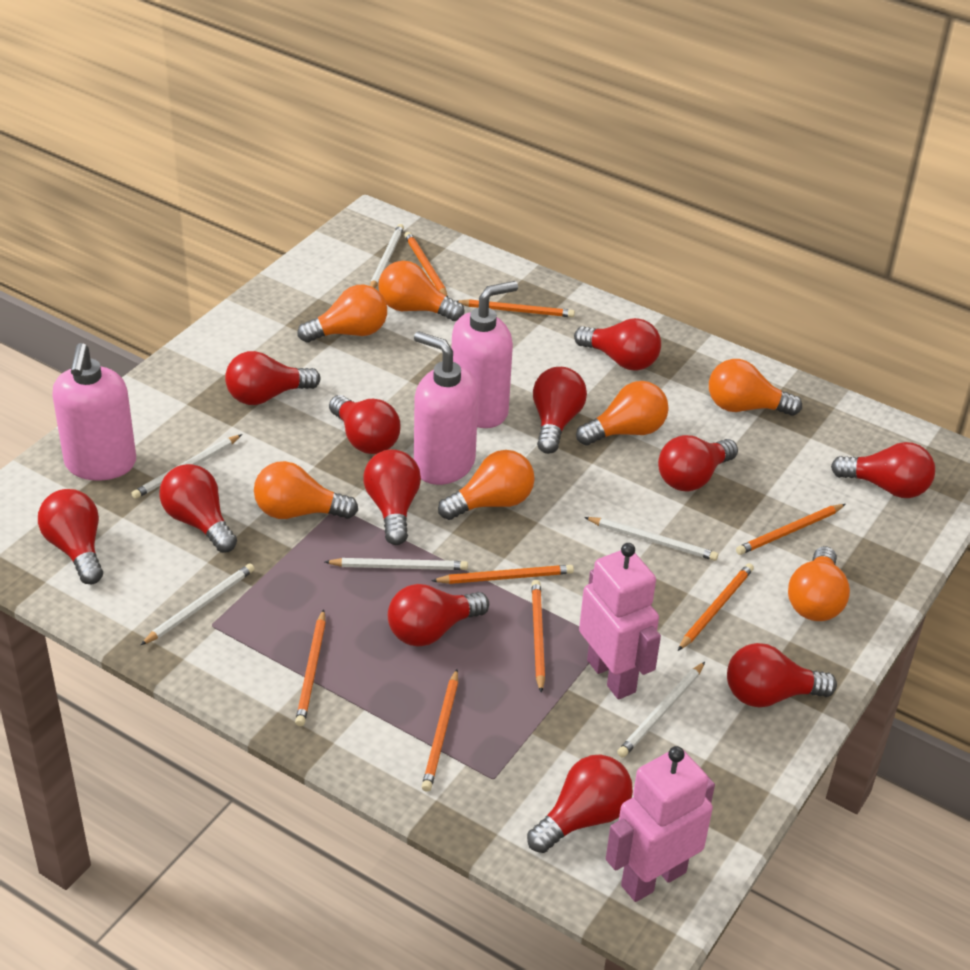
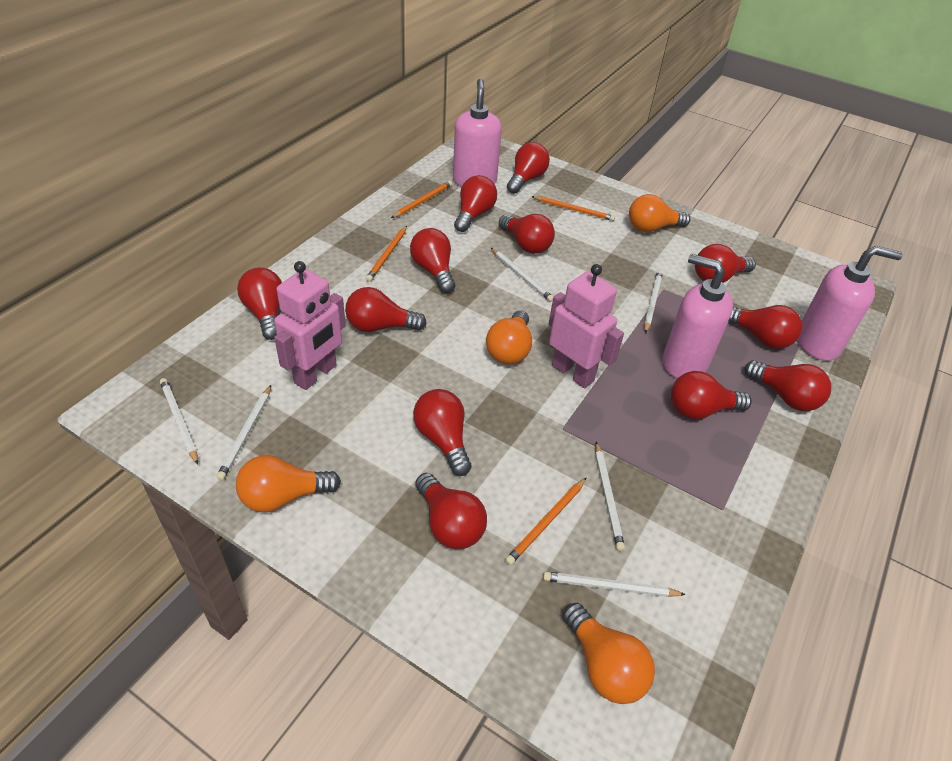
orange light bulb: 7 -> 4
orange pencil: 8 -> 4

